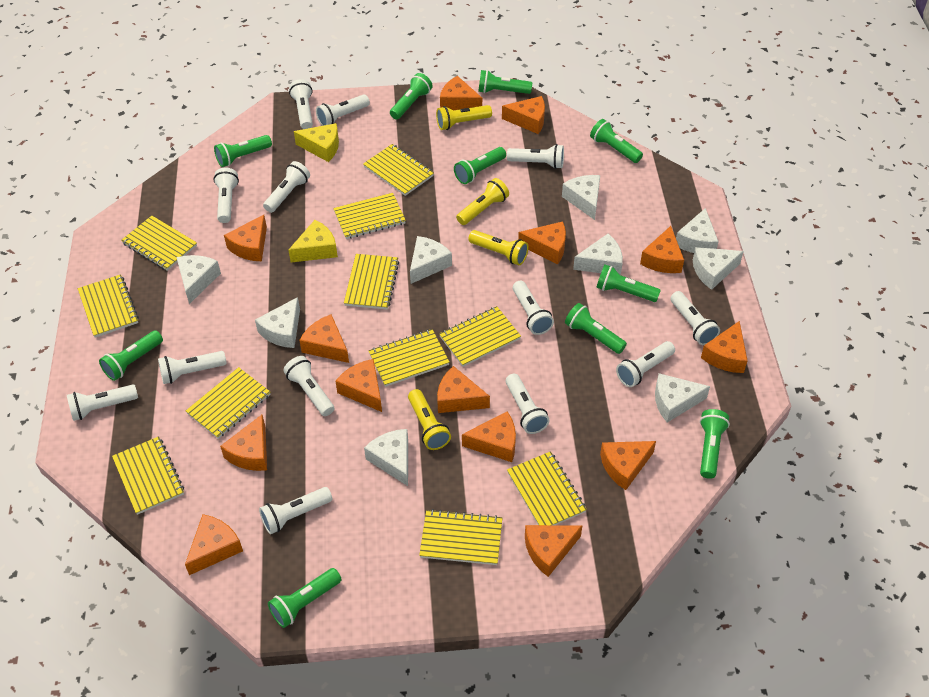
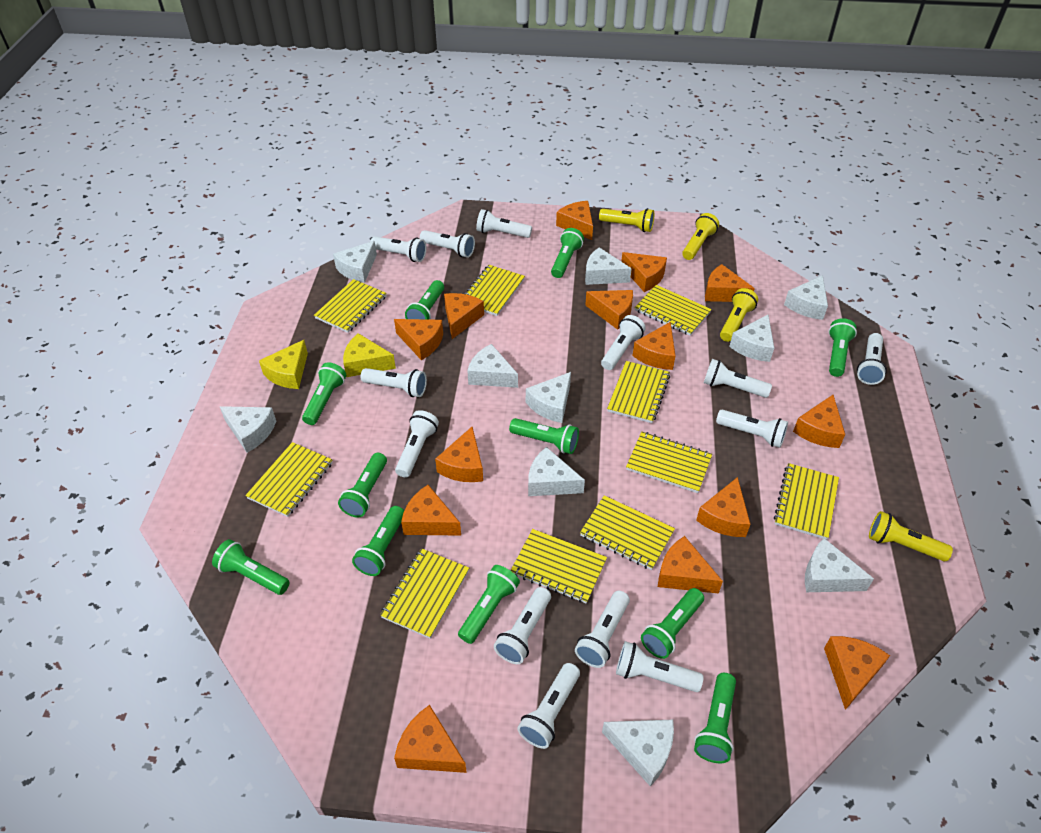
green flashlight: 10 -> 11
white cheese: 9 -> 10
yellow notebook: 11 -> 10

